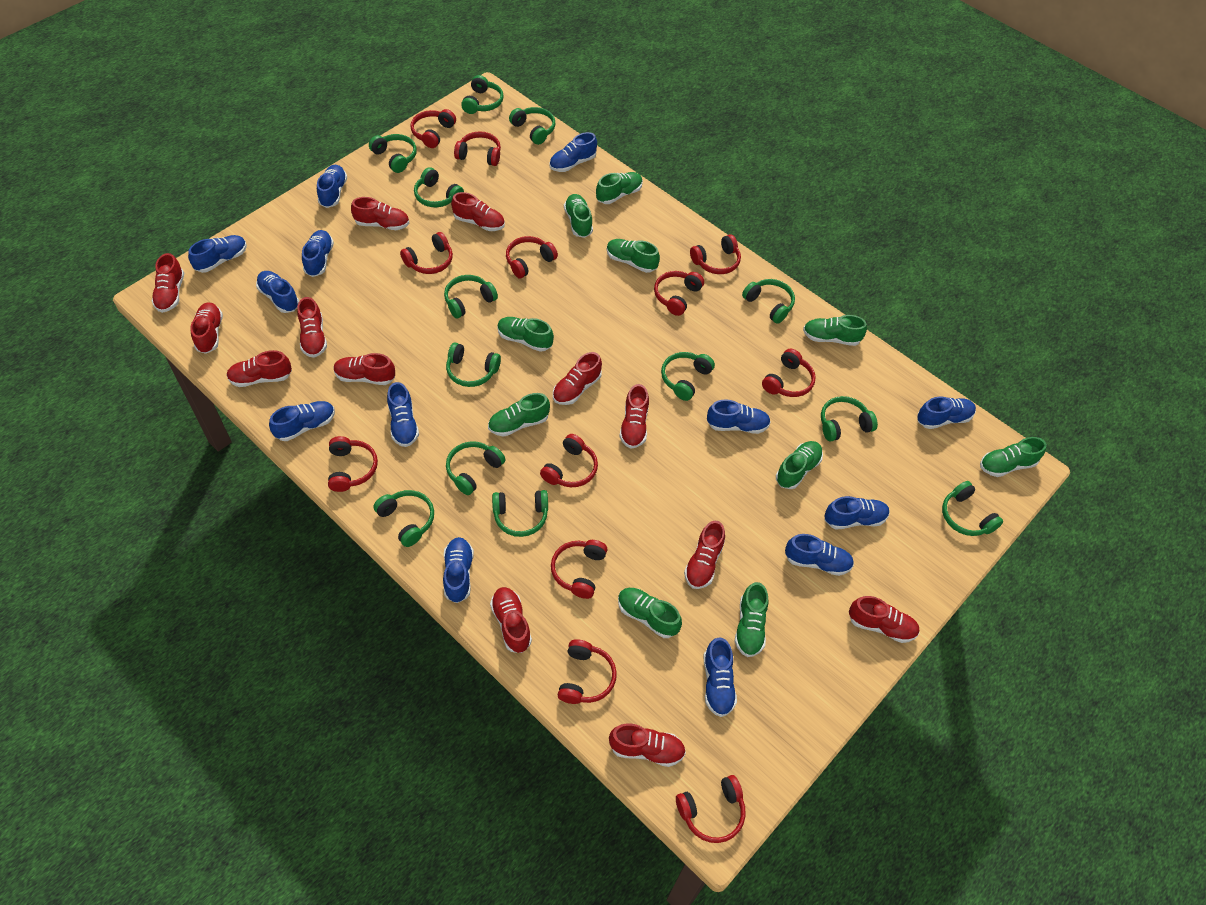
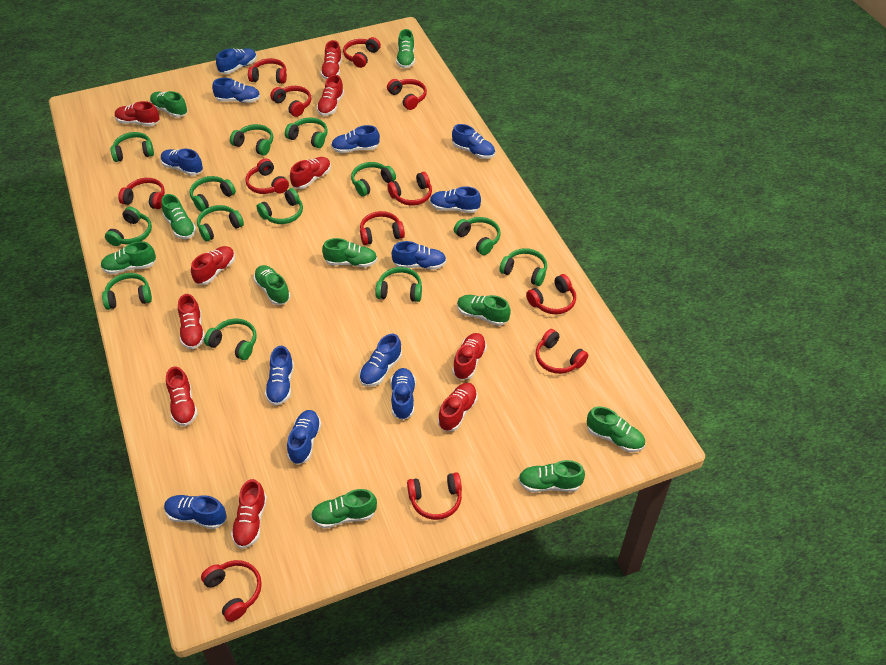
blue shoe: 13 -> 12
red shoe: 13 -> 10

